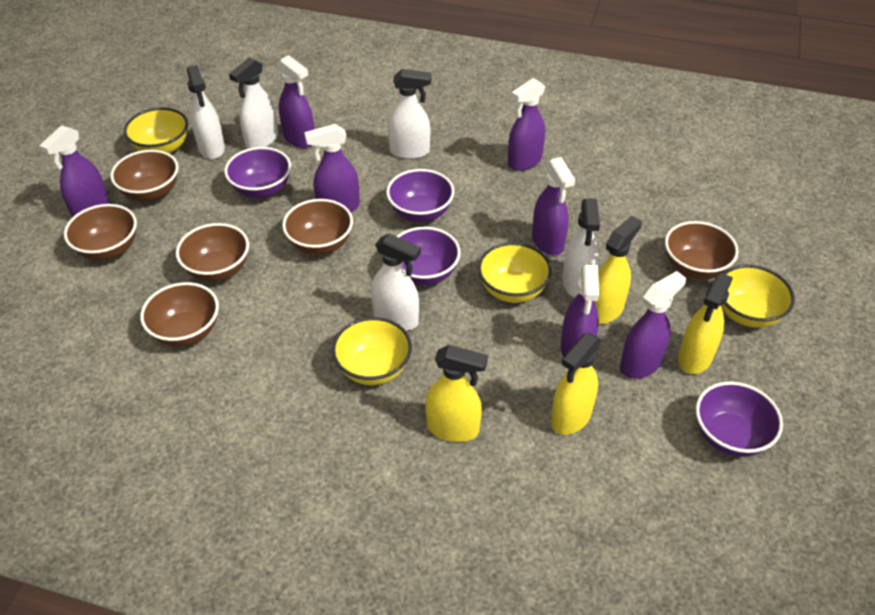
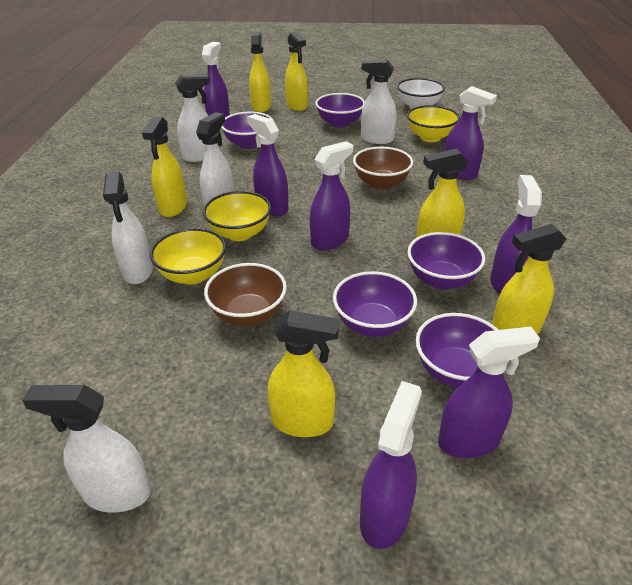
brown bowl: 6 -> 2
purple bowl: 4 -> 5
white bowl: 0 -> 1
yellow bowl: 4 -> 3
yellow spray bottle: 4 -> 6

